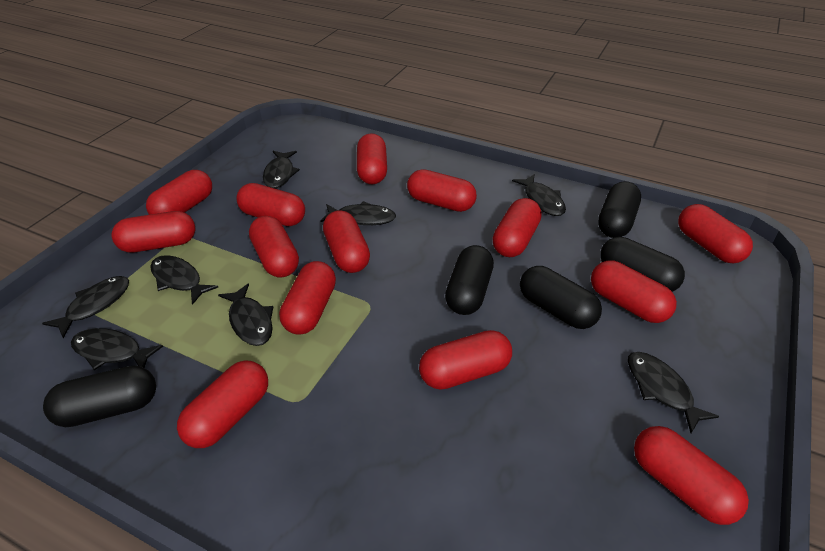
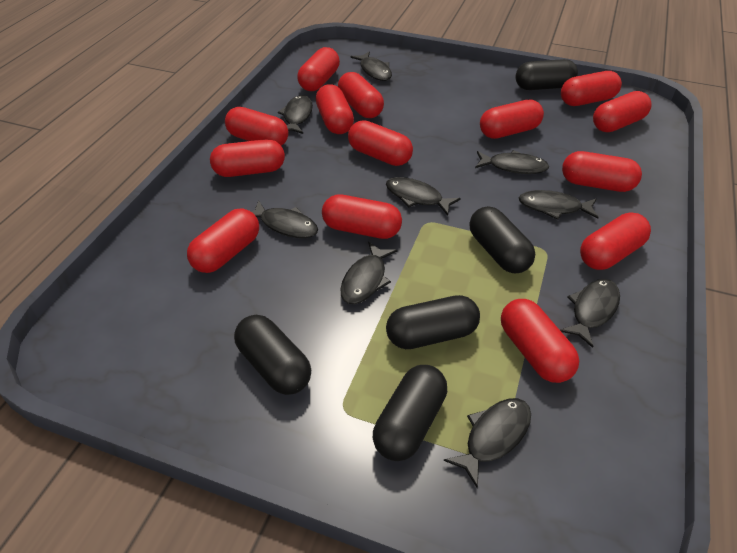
black fish: 8 -> 9

